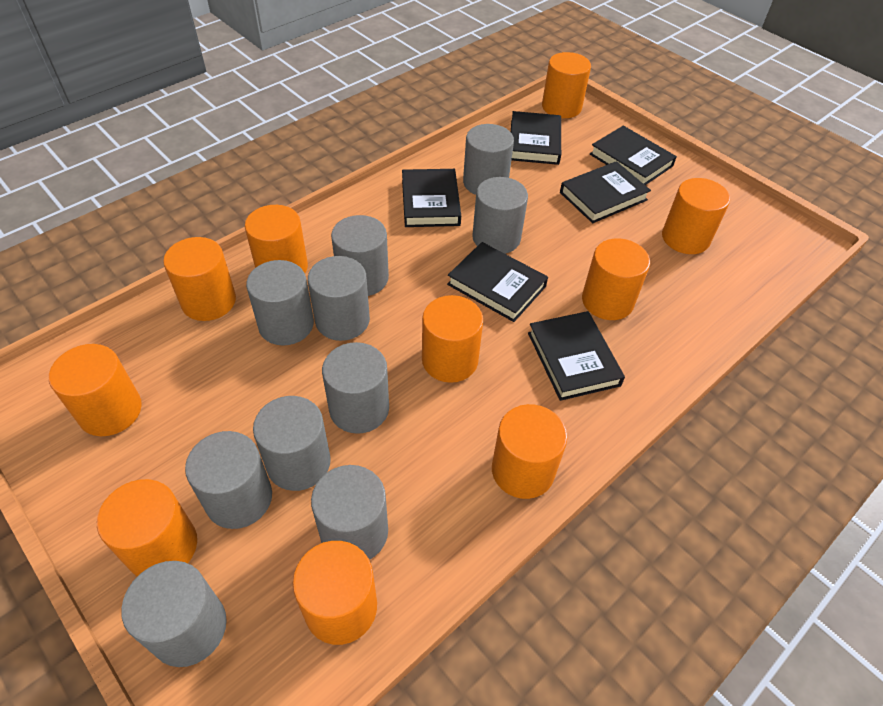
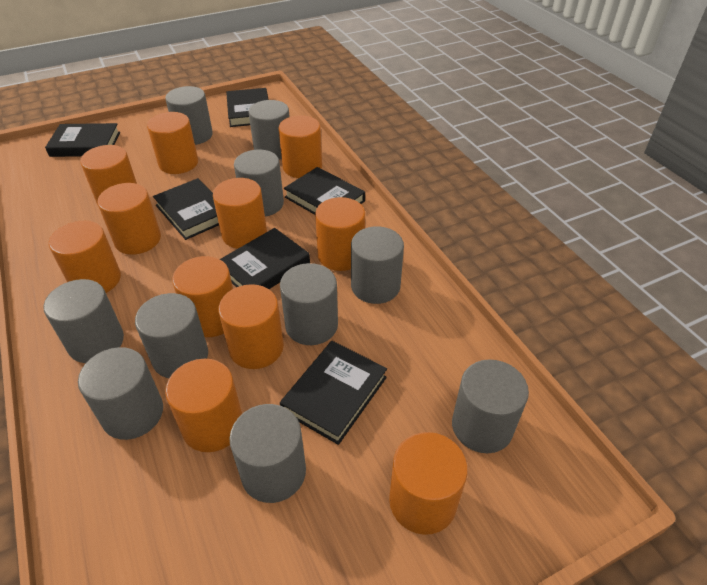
orange cylinder: 10 -> 11

